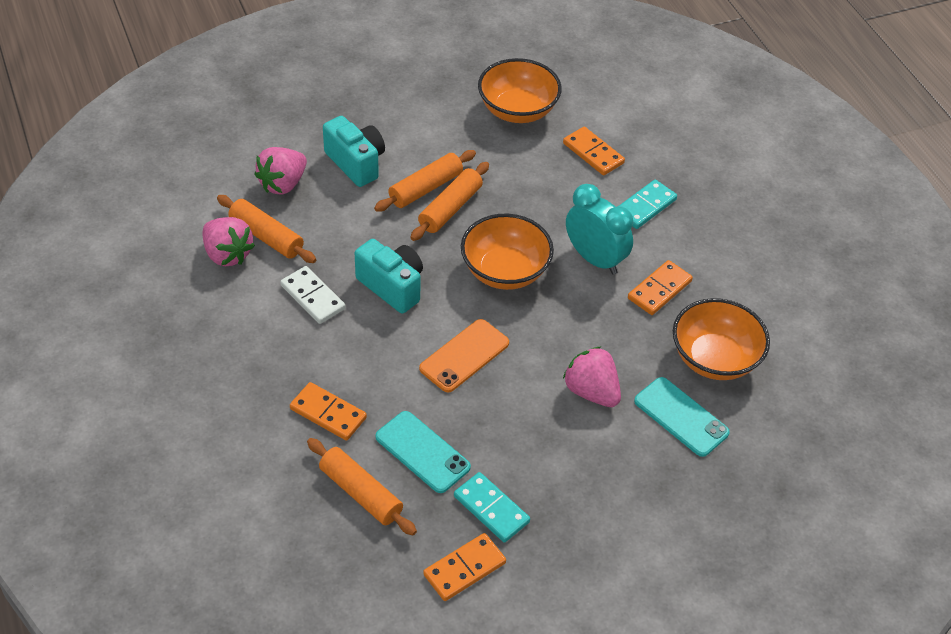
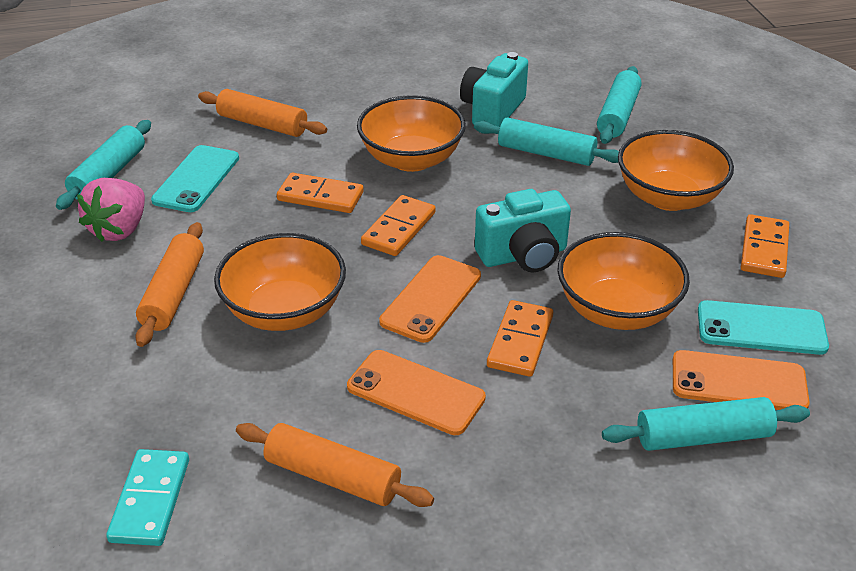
orange bowl: 3 -> 4
orange phone: 1 -> 3
orange rolling pin: 4 -> 3
pink strawberry: 3 -> 1
turquoise clock: 1 -> 0
turquoise domino: 2 -> 1
turquoise rolling pin: 0 -> 4
white domino: 1 -> 0

